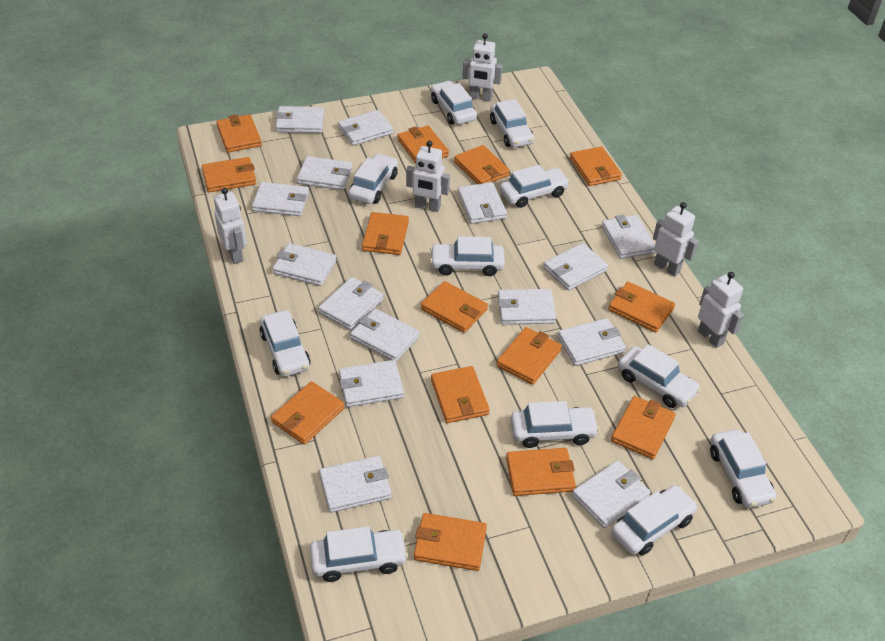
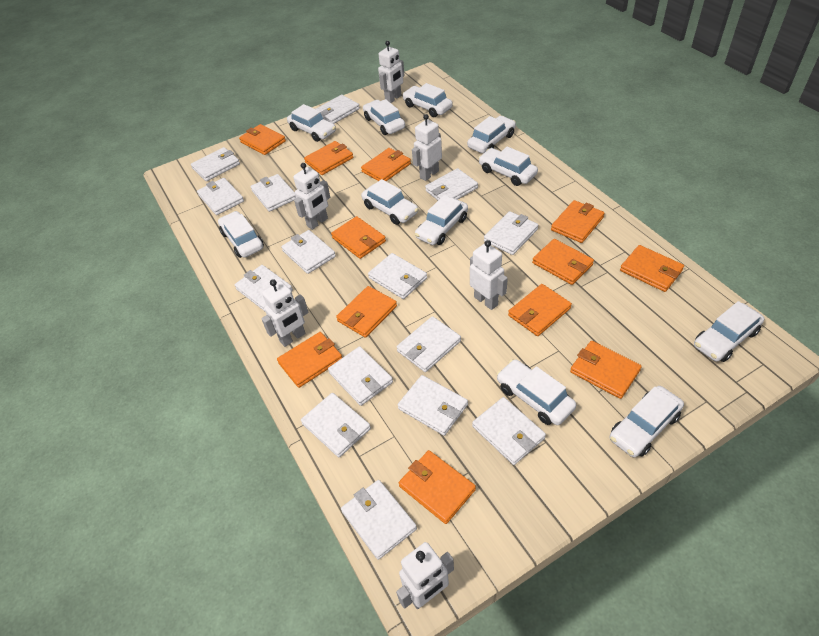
orange wallet: 14 -> 12
white robot: 5 -> 6

